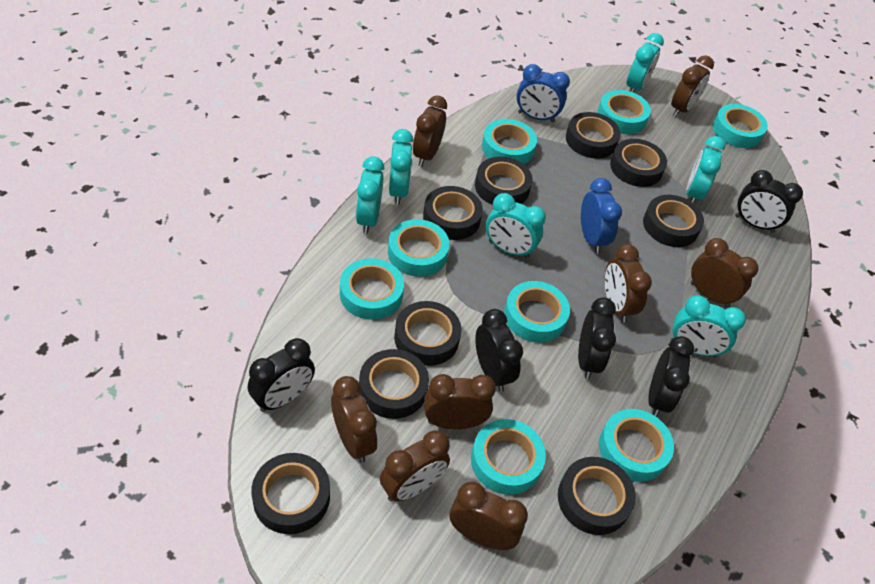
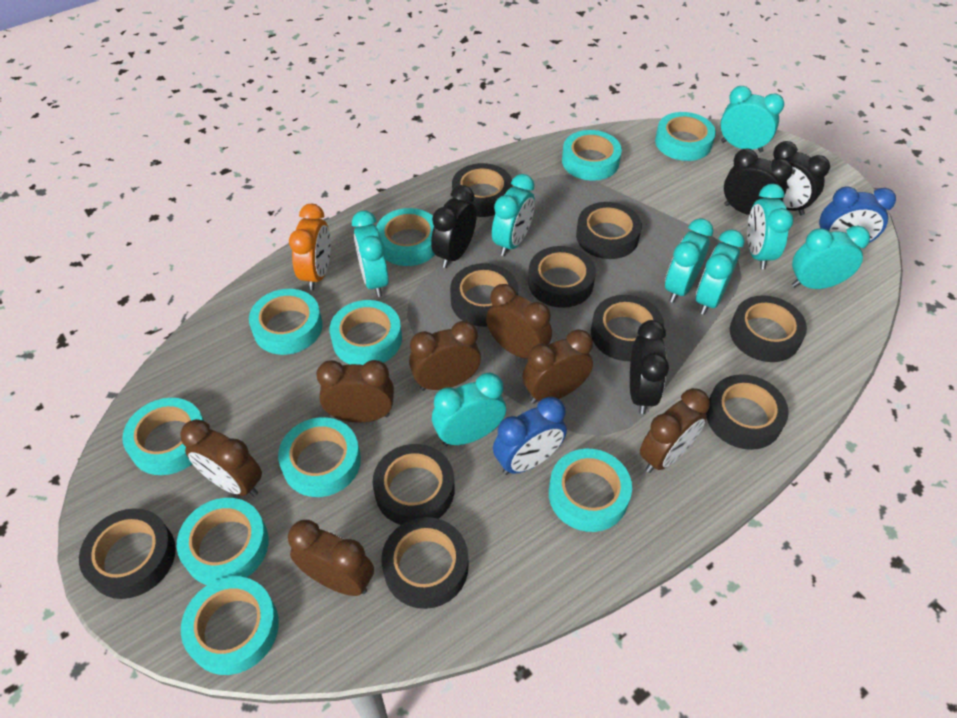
black clock: 5 -> 4
black tape: 9 -> 10
brown clock: 8 -> 7
orange clock: 0 -> 1
turquoise clock: 6 -> 8
turquoise tape: 8 -> 10

